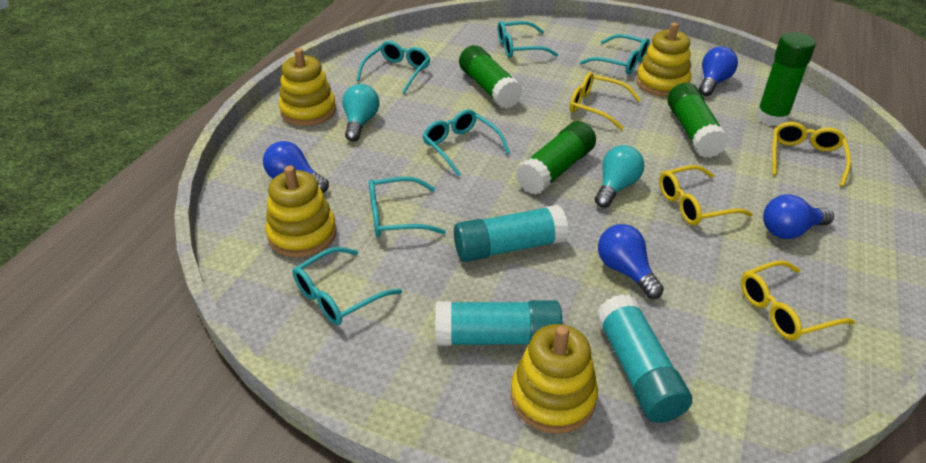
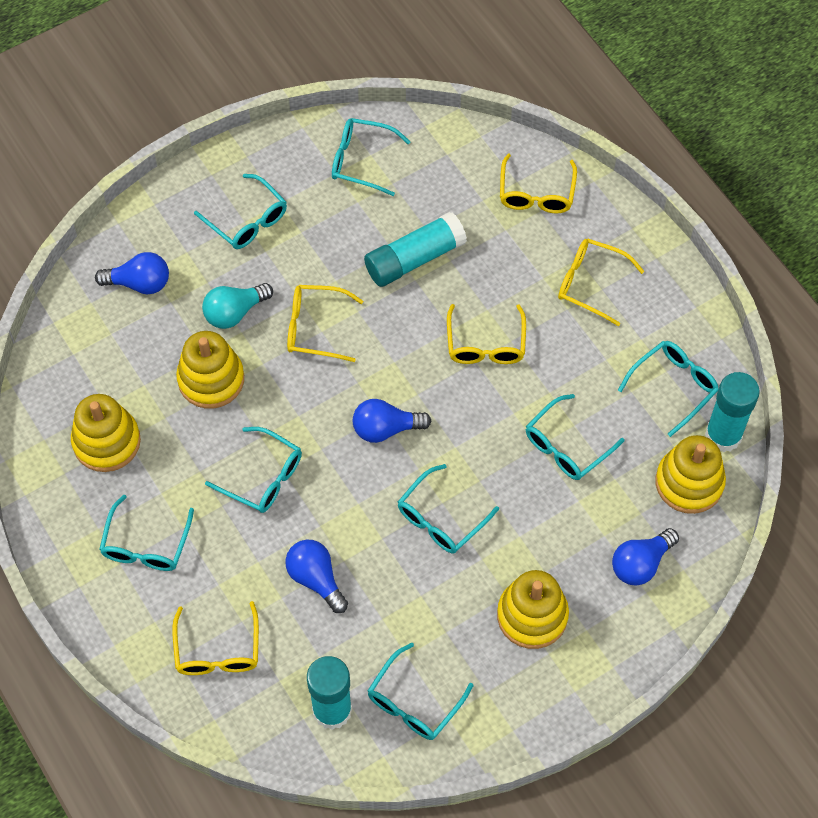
green glue stick: 4 -> 0
turquoise glasses: 6 -> 8
turquoise light bulb: 2 -> 1
yellow glasses: 4 -> 5

